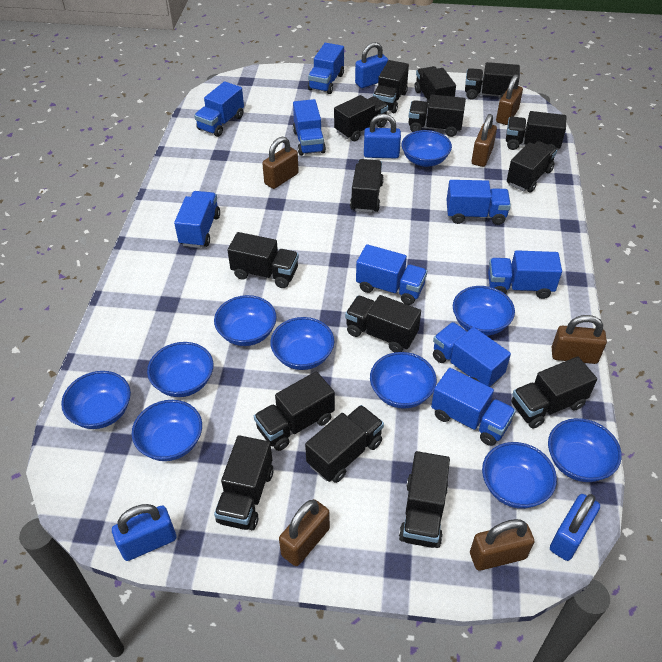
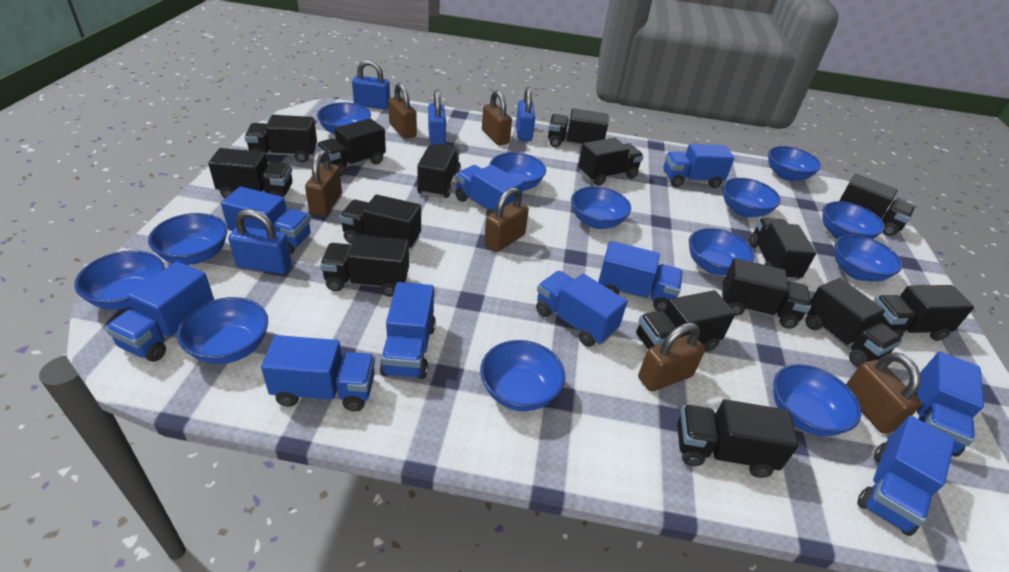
blue bowl: 10 -> 13
blue truck: 9 -> 10

